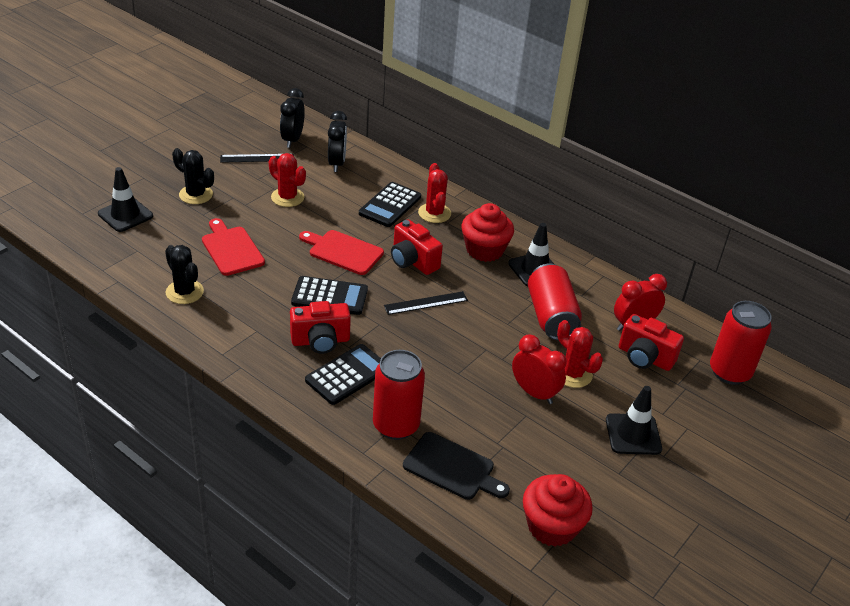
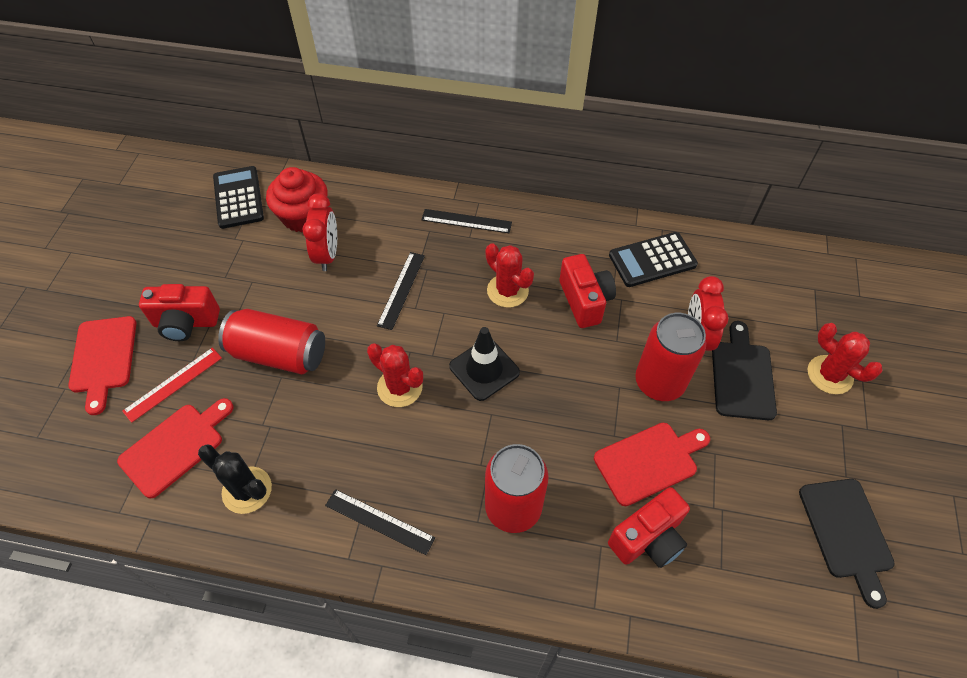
black cactus: 2 -> 1
black calculator: 3 -> 2
black clock: 2 -> 0
black cutting board: 1 -> 2
black ruler: 2 -> 3
black traffic cone: 3 -> 1
red cupcake: 2 -> 1
red cutting board: 2 -> 3
red ruler: 0 -> 1

